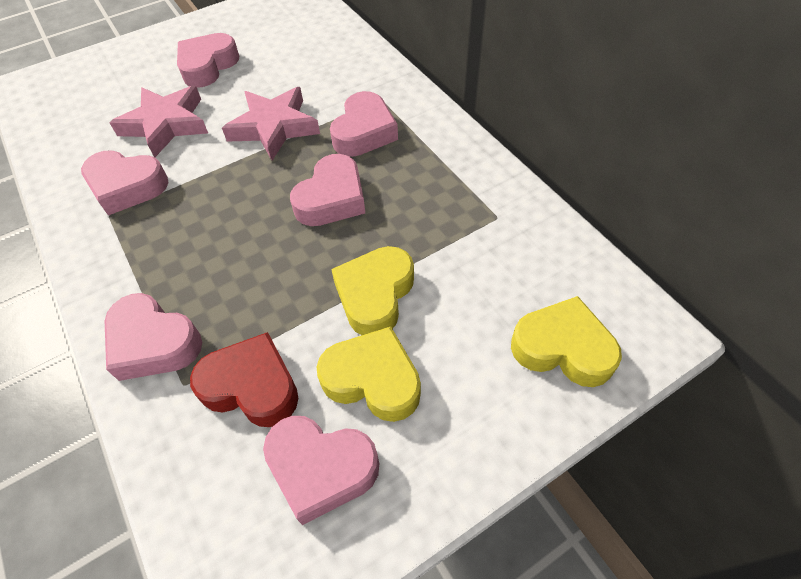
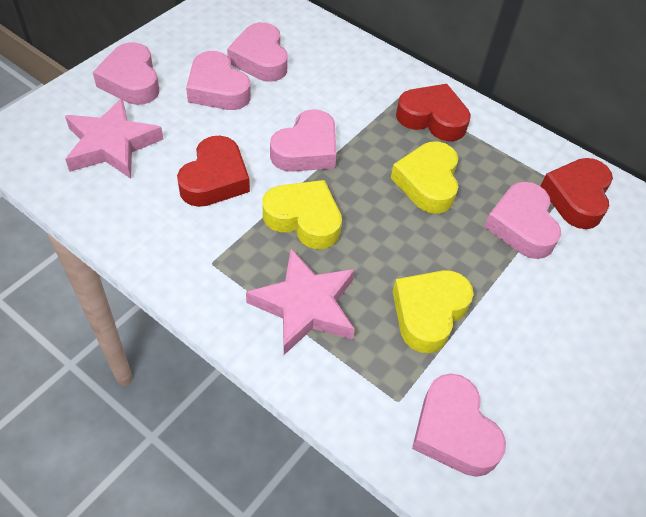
red heart: 1 -> 3

